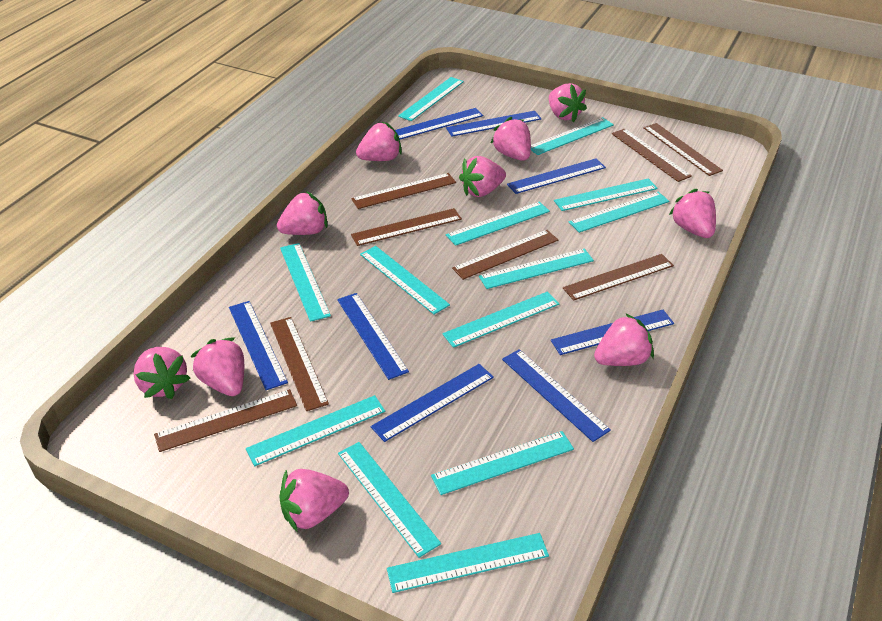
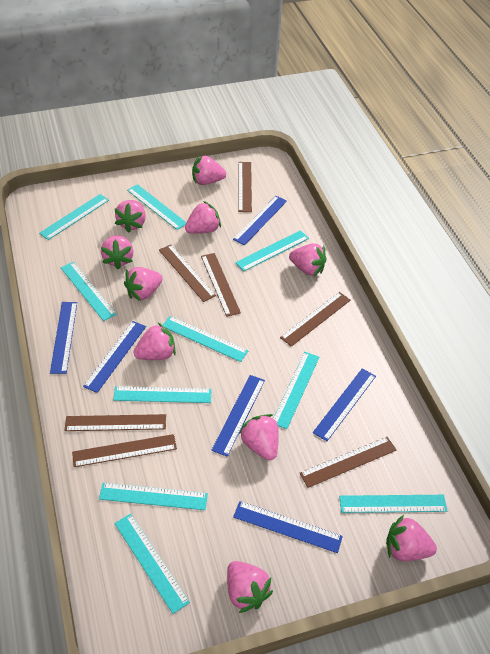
blue ruler: 8 -> 6
brown ruler: 8 -> 7
turquoise ruler: 13 -> 10

